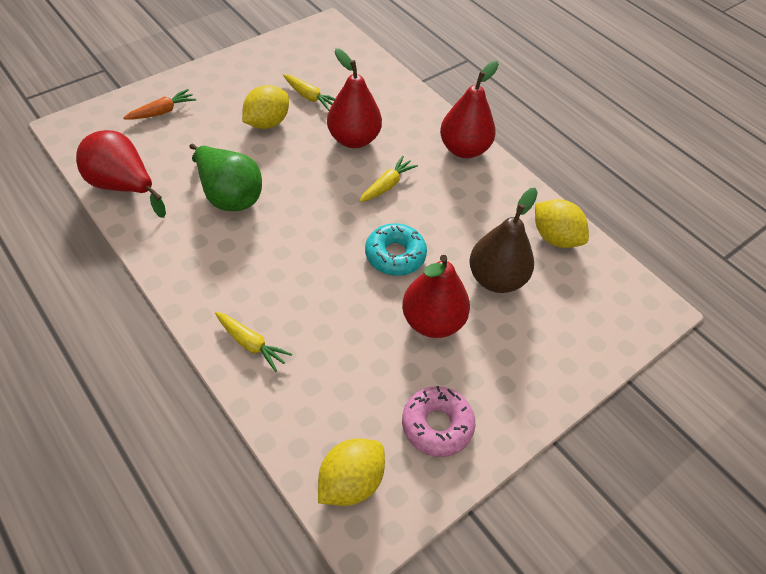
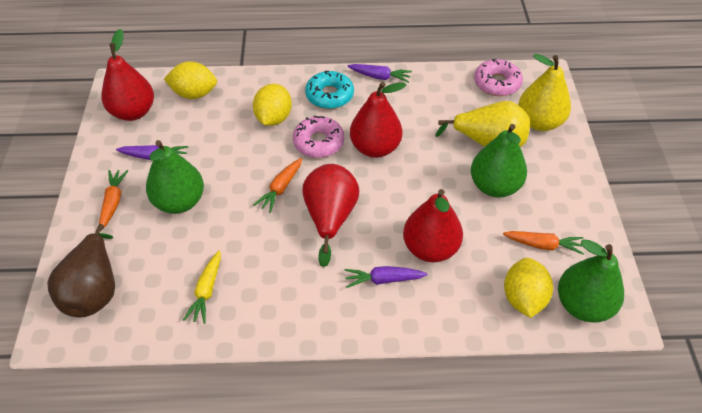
green pear: 1 -> 3
orange carrot: 1 -> 3
pink donut: 1 -> 2
purple carrot: 0 -> 3
yellow carrot: 3 -> 1
yellow pear: 0 -> 2

